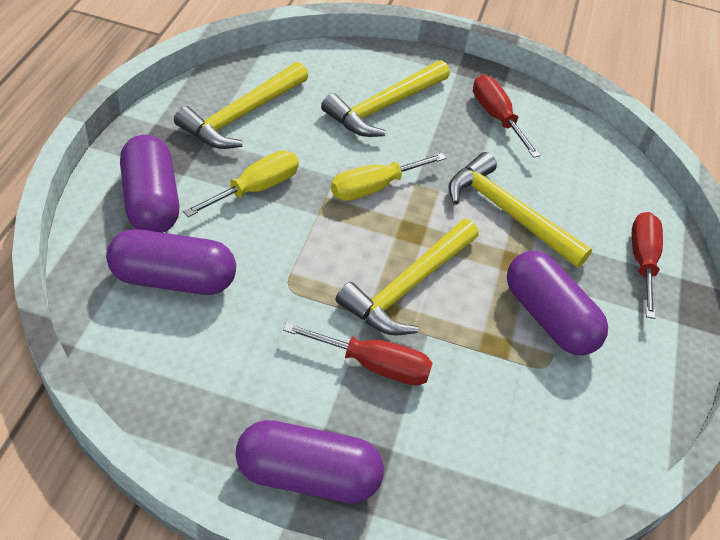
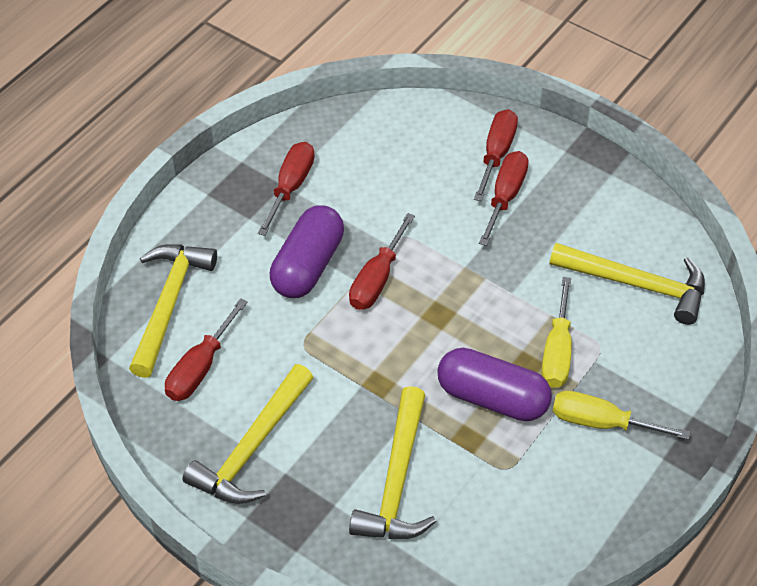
purple capsule: 4 -> 2
red screwdriver: 3 -> 5

